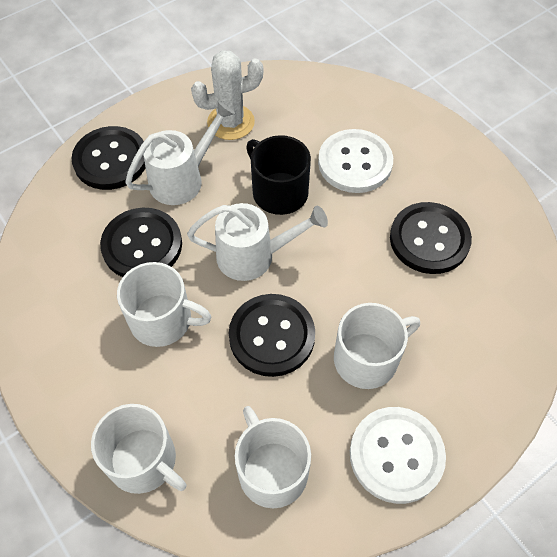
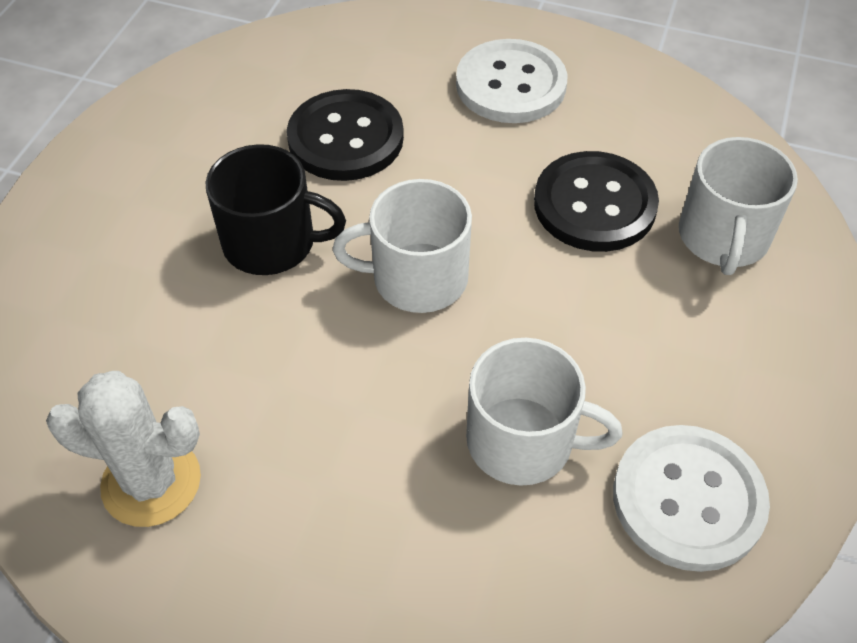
black button: 4 -> 2
white mug: 4 -> 3
white watering can: 2 -> 0

